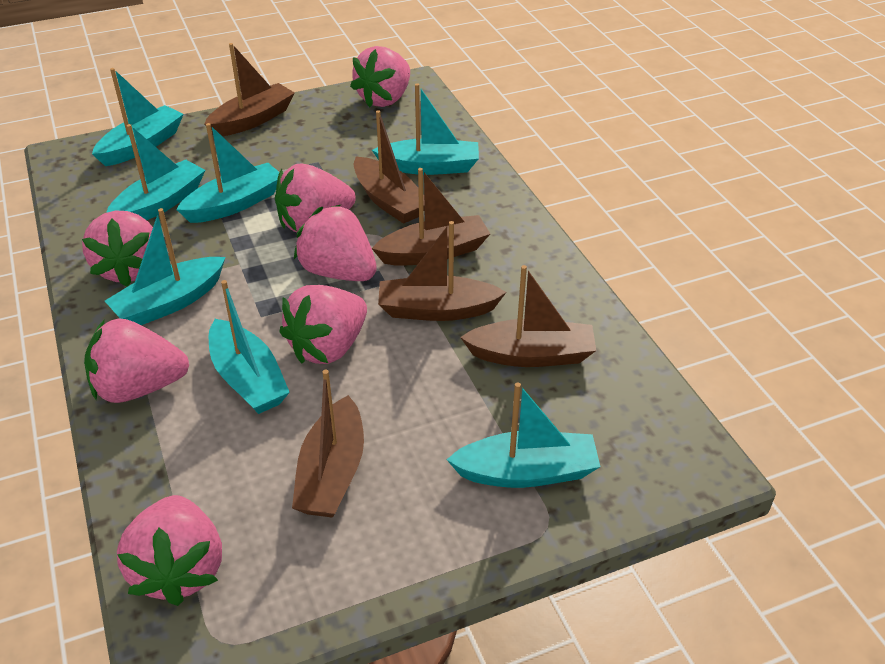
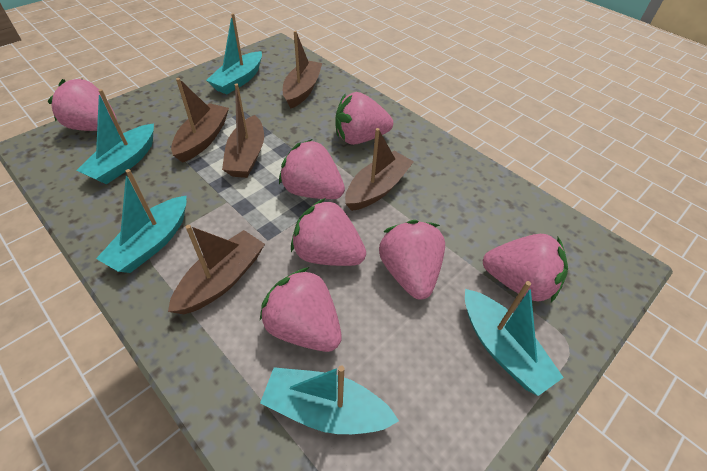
brown boat: 6 -> 5
turquoise boat: 7 -> 5

